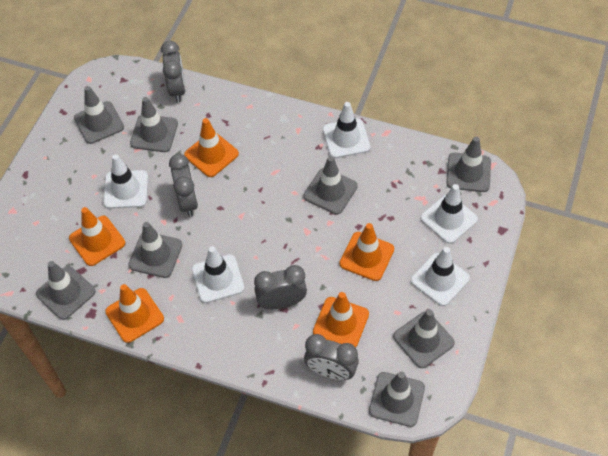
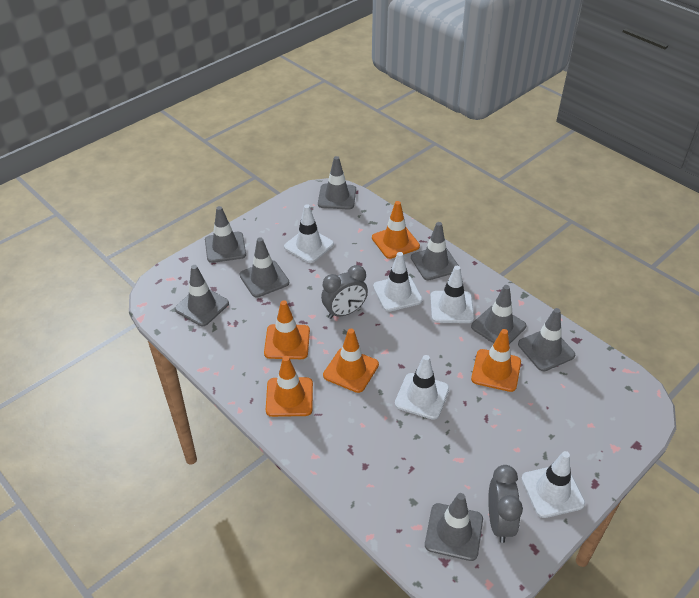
grey clock: 4 -> 2

